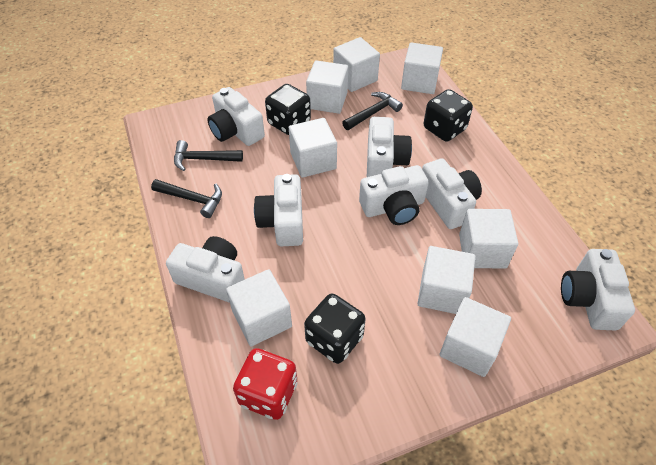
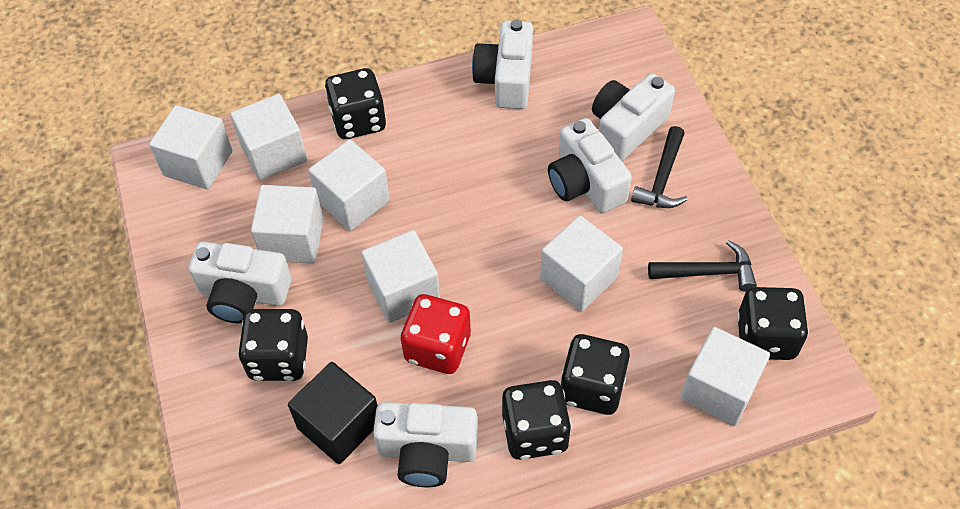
black cube: 0 -> 1
black dice: 3 -> 5
black hammer: 3 -> 2
white camera: 7 -> 5
white cube: 8 -> 7

